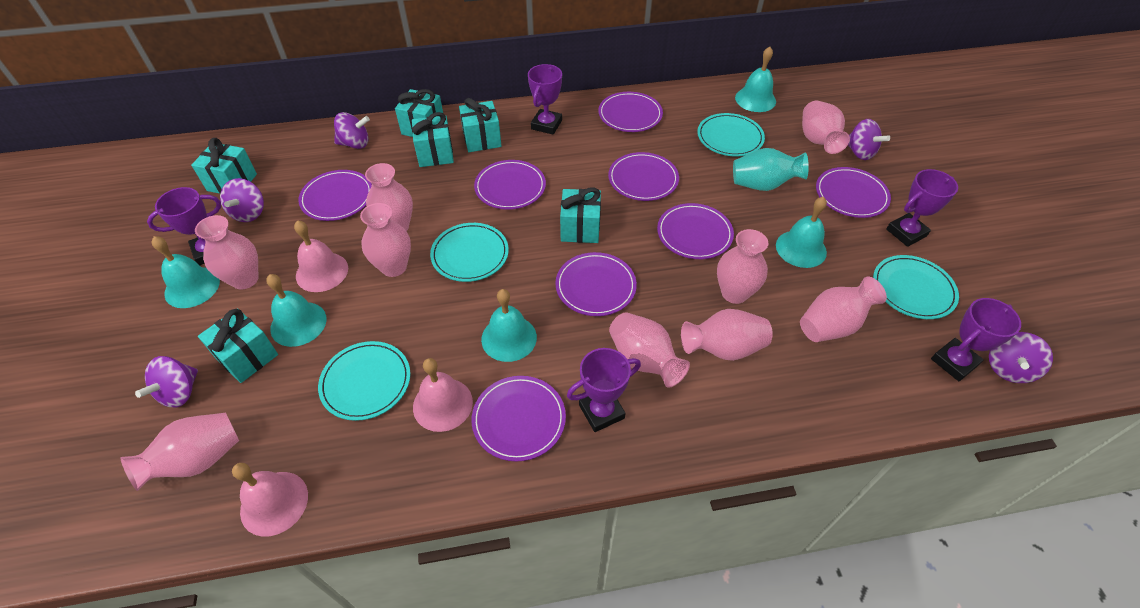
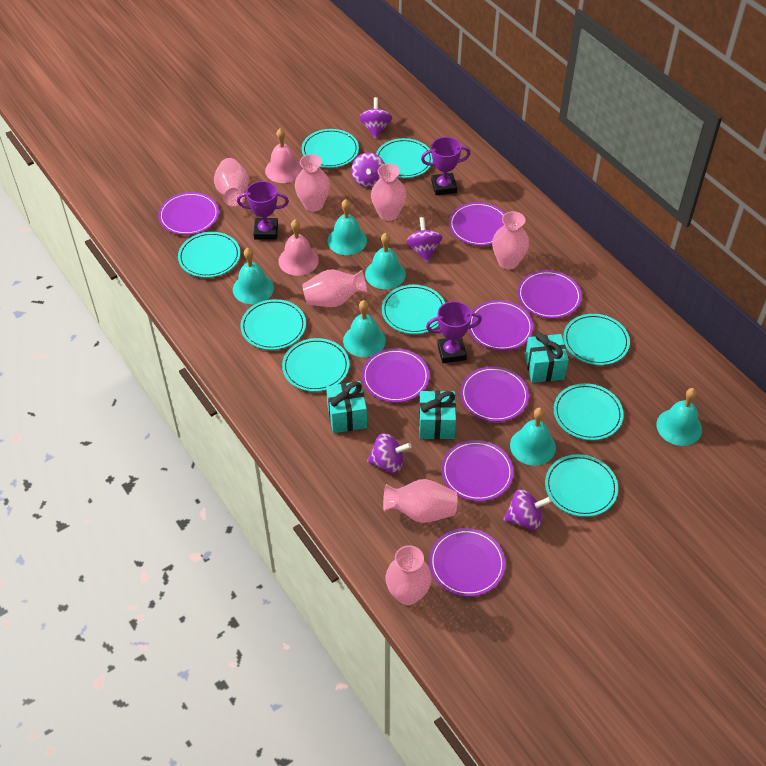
pink bell: 3 -> 2
pink vase: 9 -> 7
purple trophy: 5 -> 3
turquoise bell: 5 -> 6
turquoise gift: 6 -> 3
turquoise plate: 4 -> 9
turquoise vase: 1 -> 0

